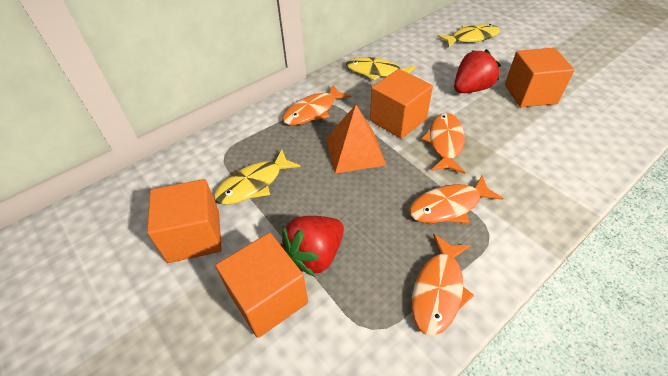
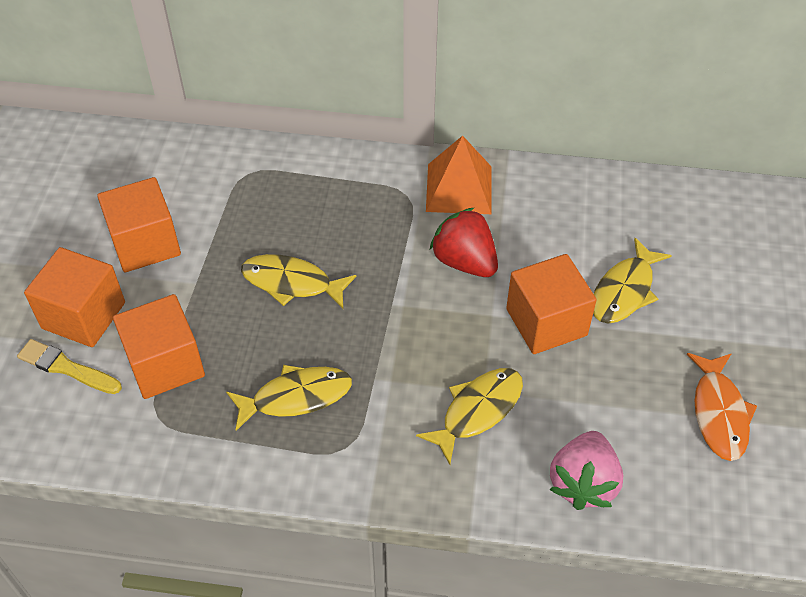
orange fish: 4 -> 1
pink strawberry: 0 -> 1
red strawberry: 2 -> 1
yellow brush: 0 -> 1
yellow fish: 3 -> 4

